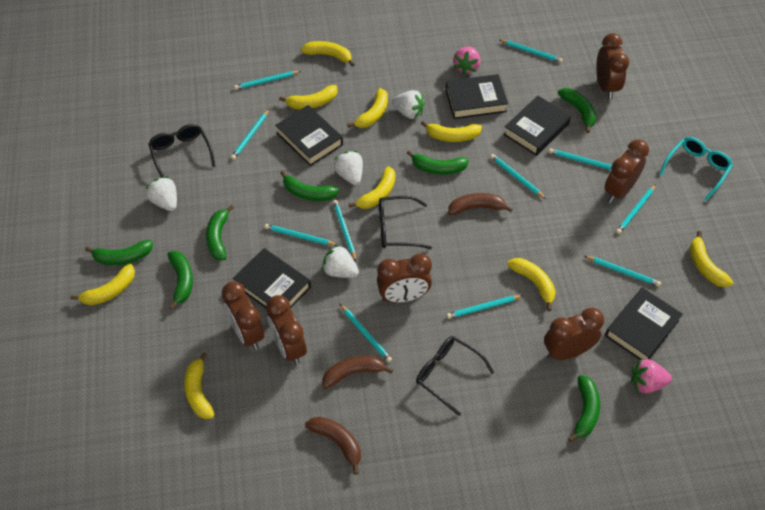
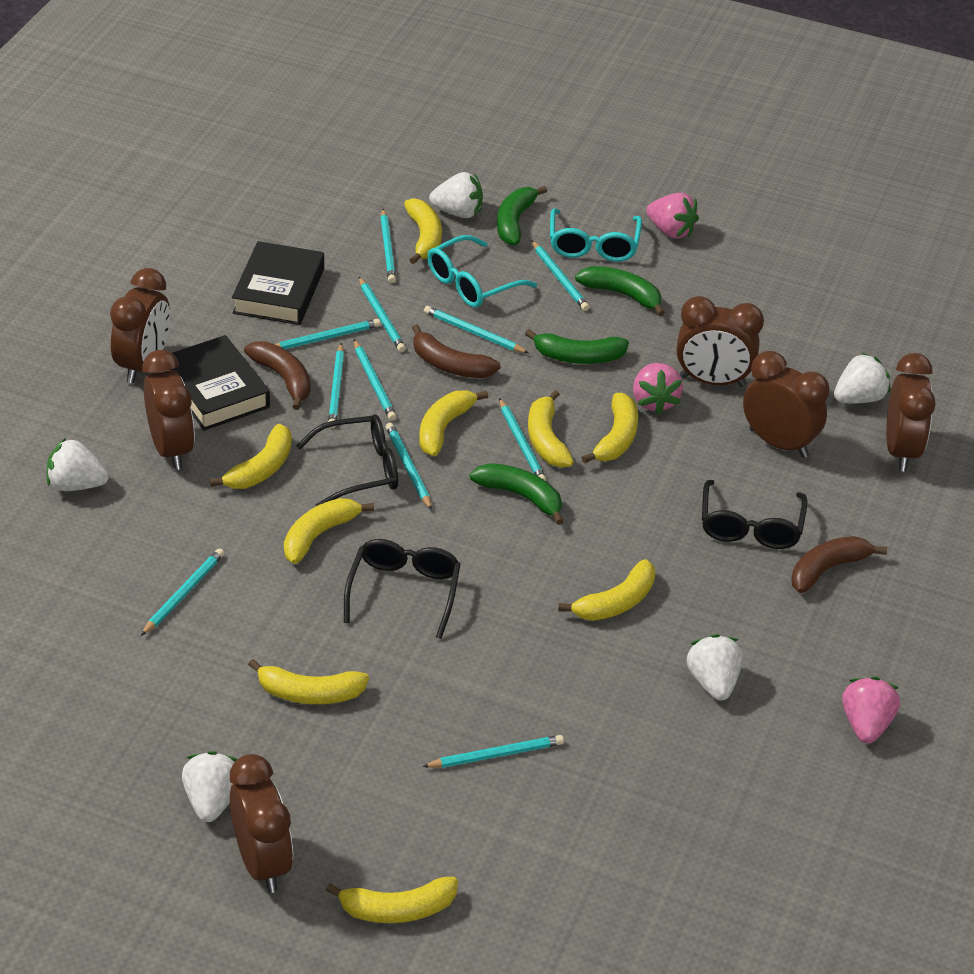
black book: 5 -> 2
green banana: 7 -> 4
pink strawberry: 2 -> 3
turquoise glasses: 1 -> 2
white strawberry: 4 -> 5

